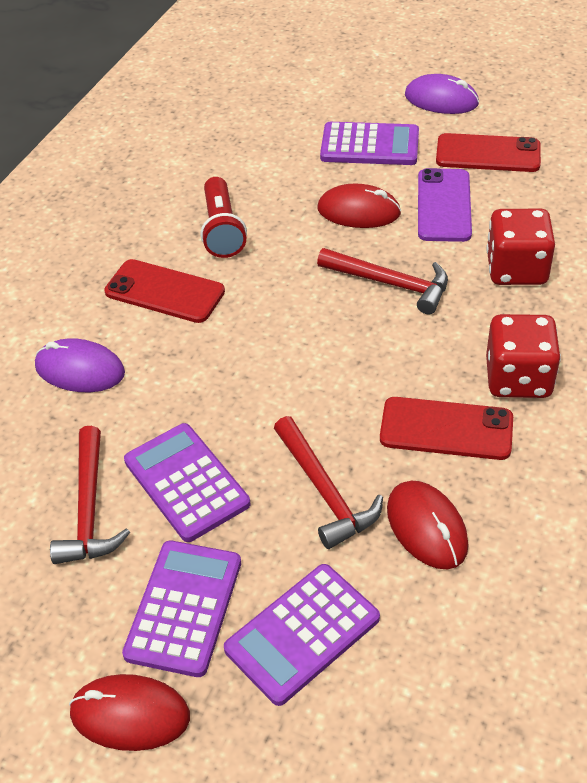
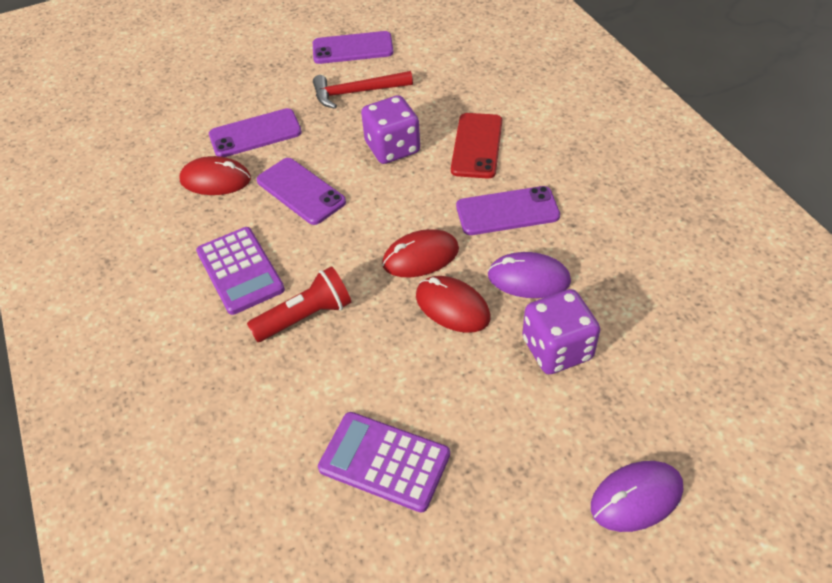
purple calculator: 4 -> 2
purple dice: 0 -> 2
purple phone: 1 -> 4
red dice: 2 -> 0
red hammer: 3 -> 1
red phone: 3 -> 1

